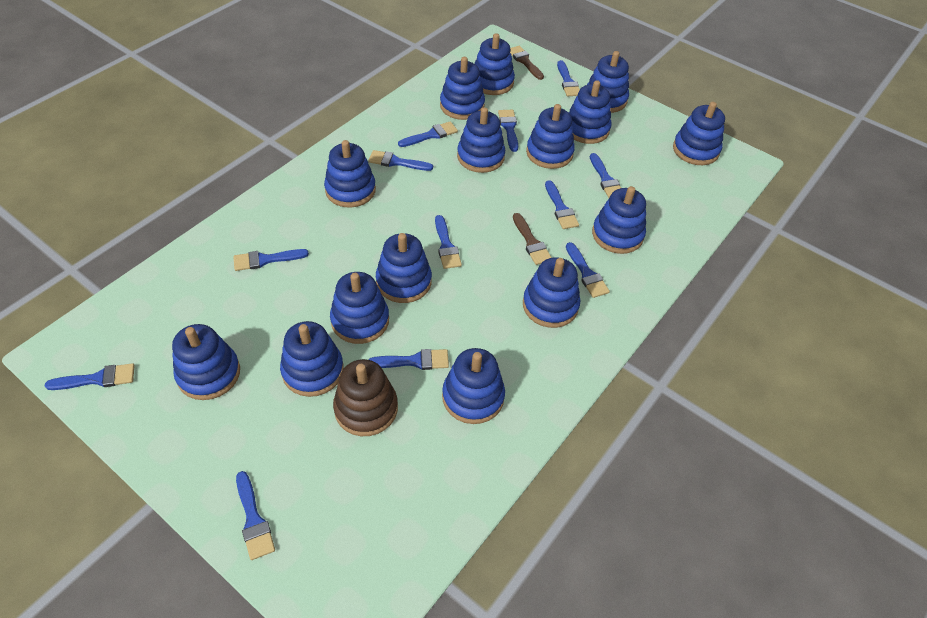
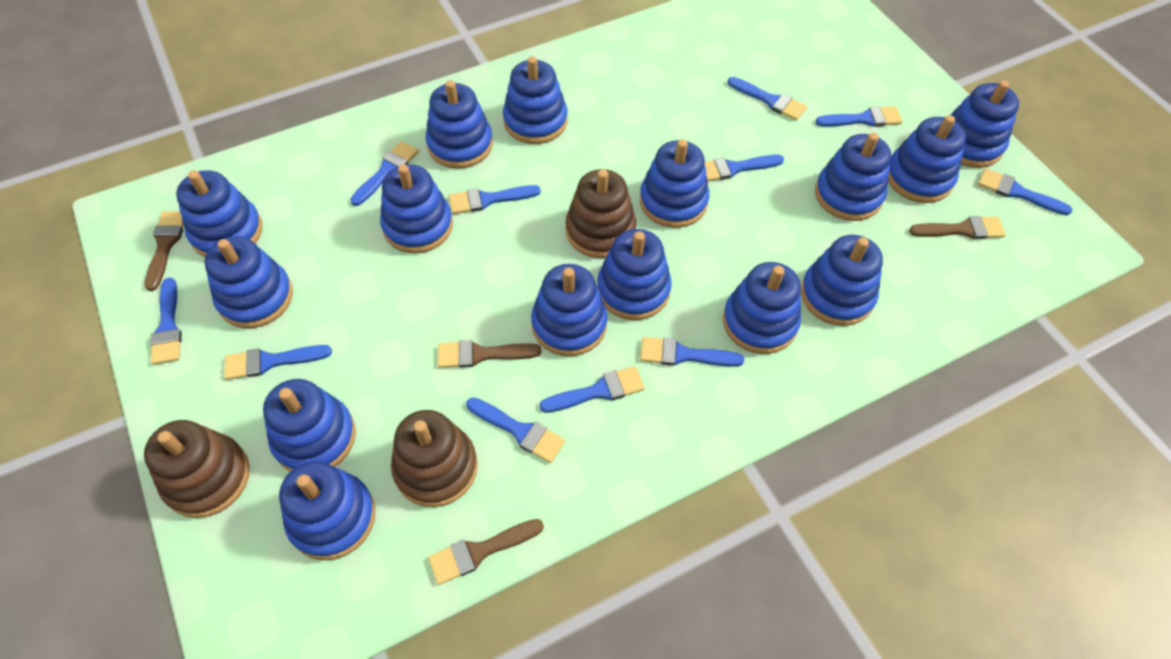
blue brush: 12 -> 11
brown brush: 2 -> 4
brown stacking toy: 1 -> 3

